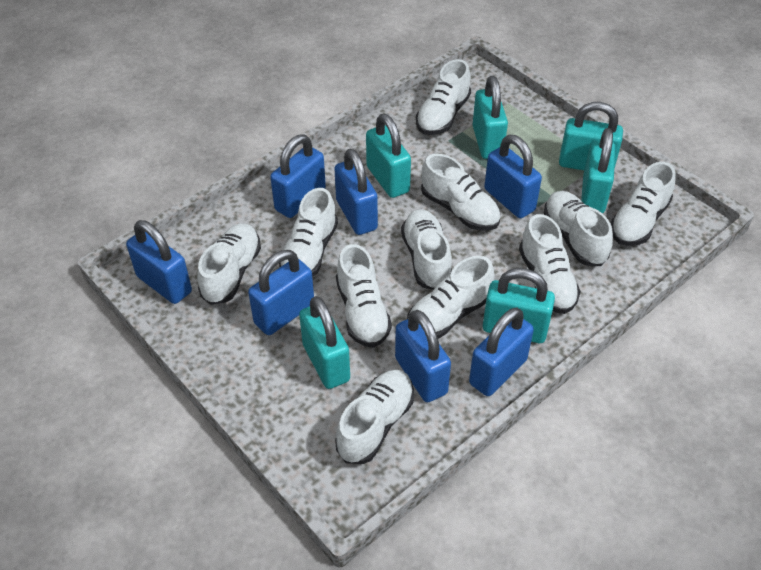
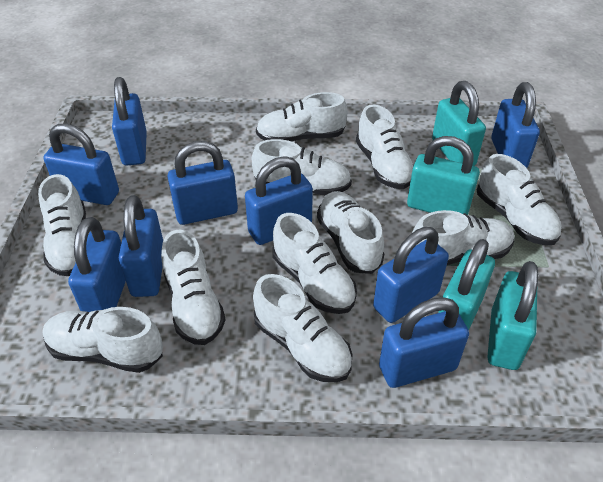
blue padlock: 7 -> 9
turquoise padlock: 6 -> 4

